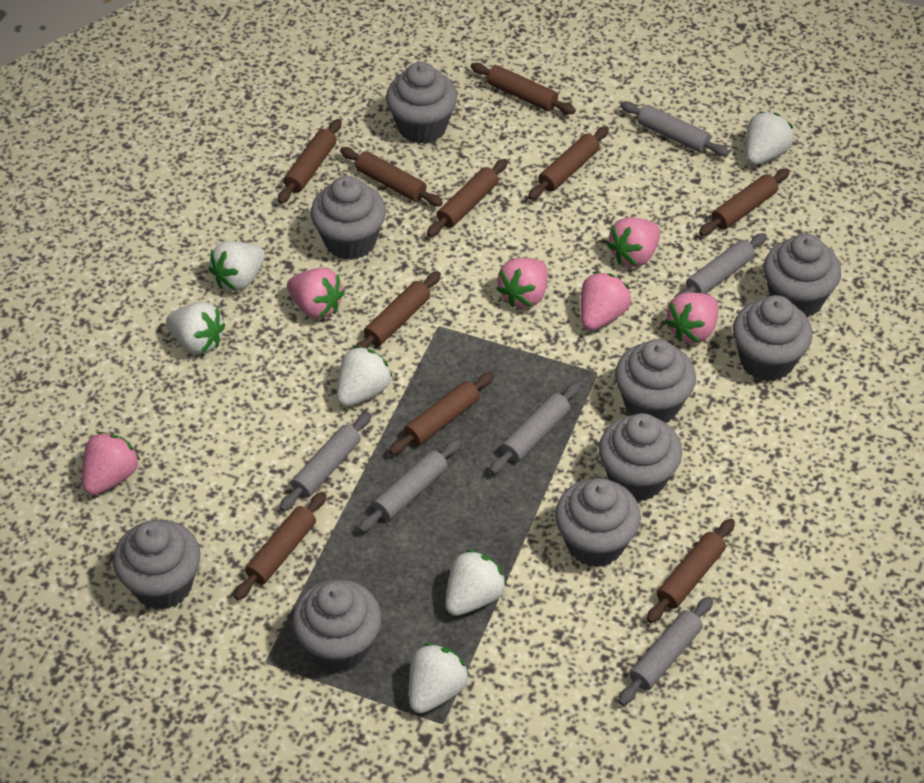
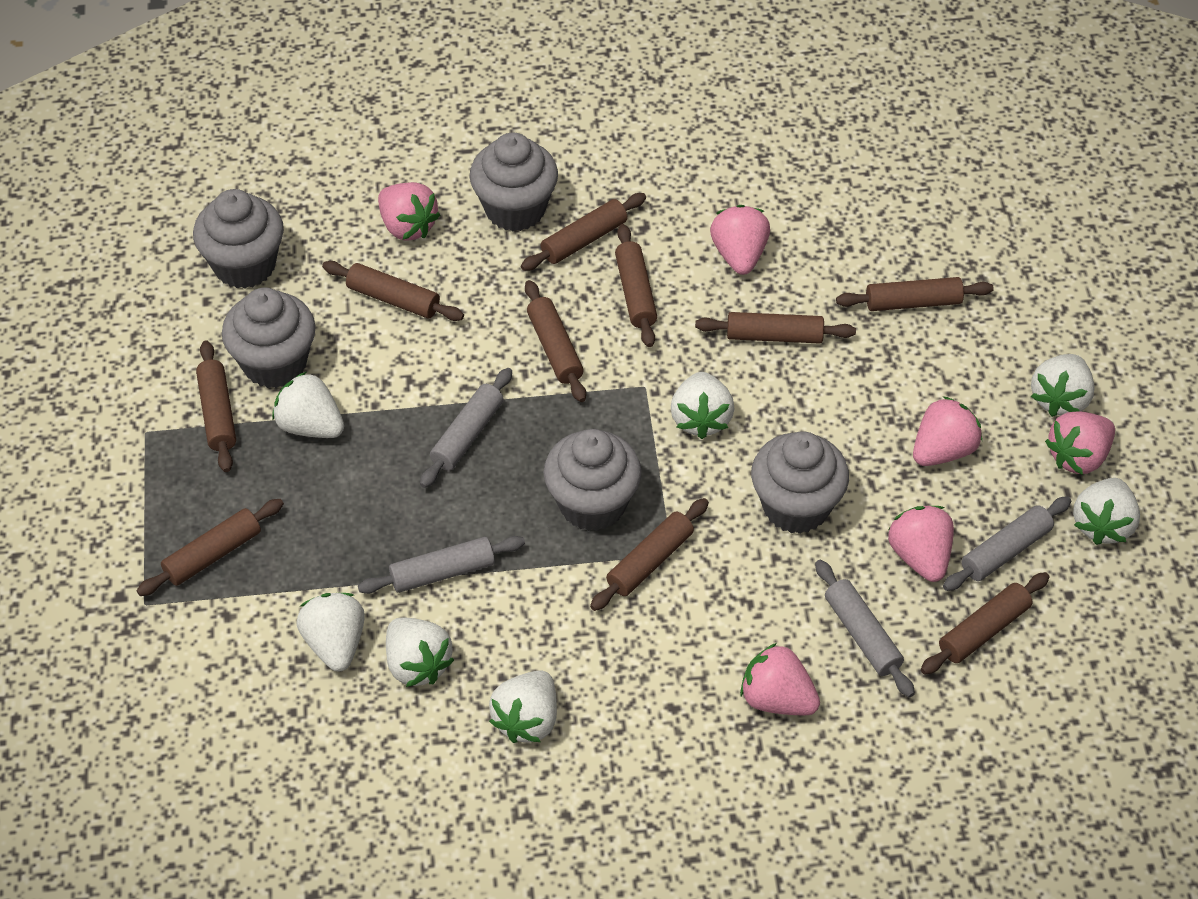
grey cupcake: 9 -> 5
grey rolling pin: 6 -> 4
white strawberry: 6 -> 7

